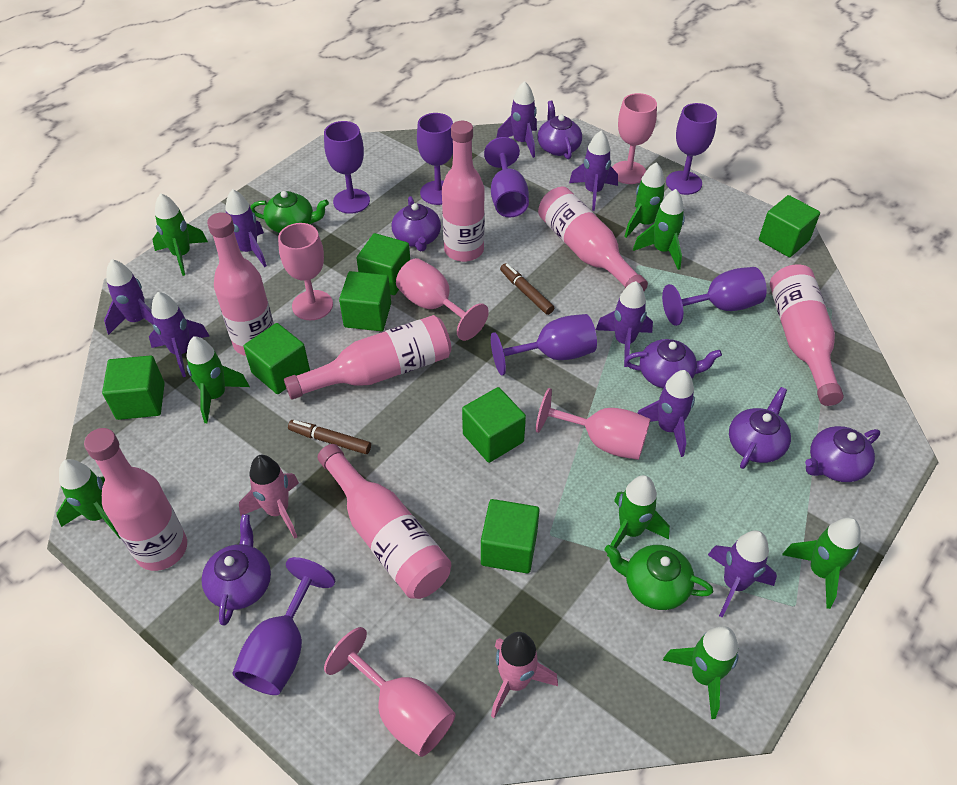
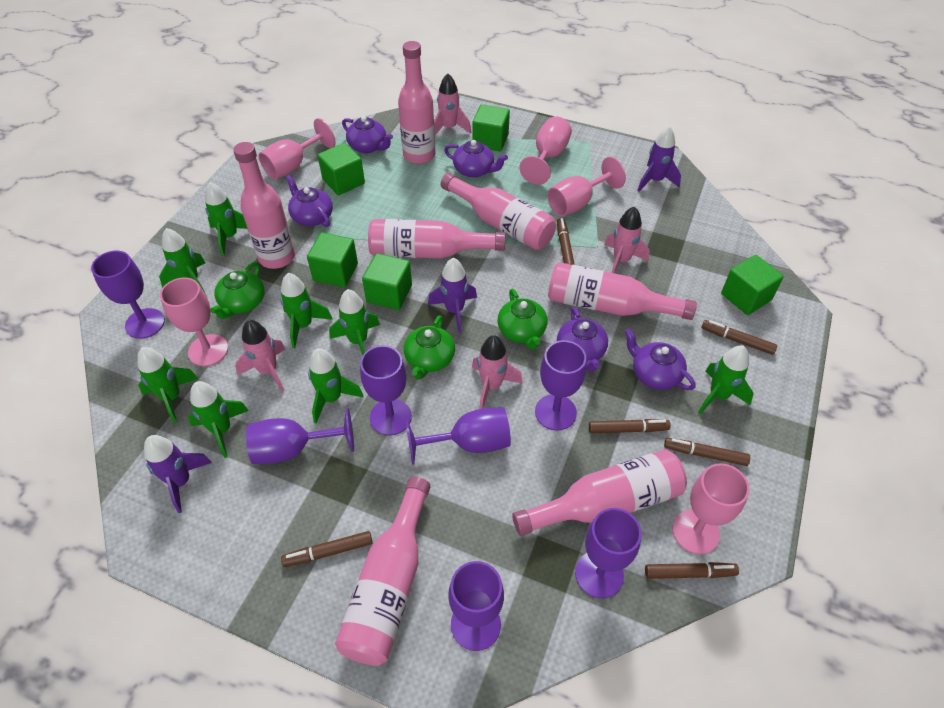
brown marker: 2 -> 6
green cube: 7 -> 5
green teapot: 2 -> 3
pink rocket: 2 -> 4
purple rocket: 8 -> 3
purple teapot: 6 -> 5

